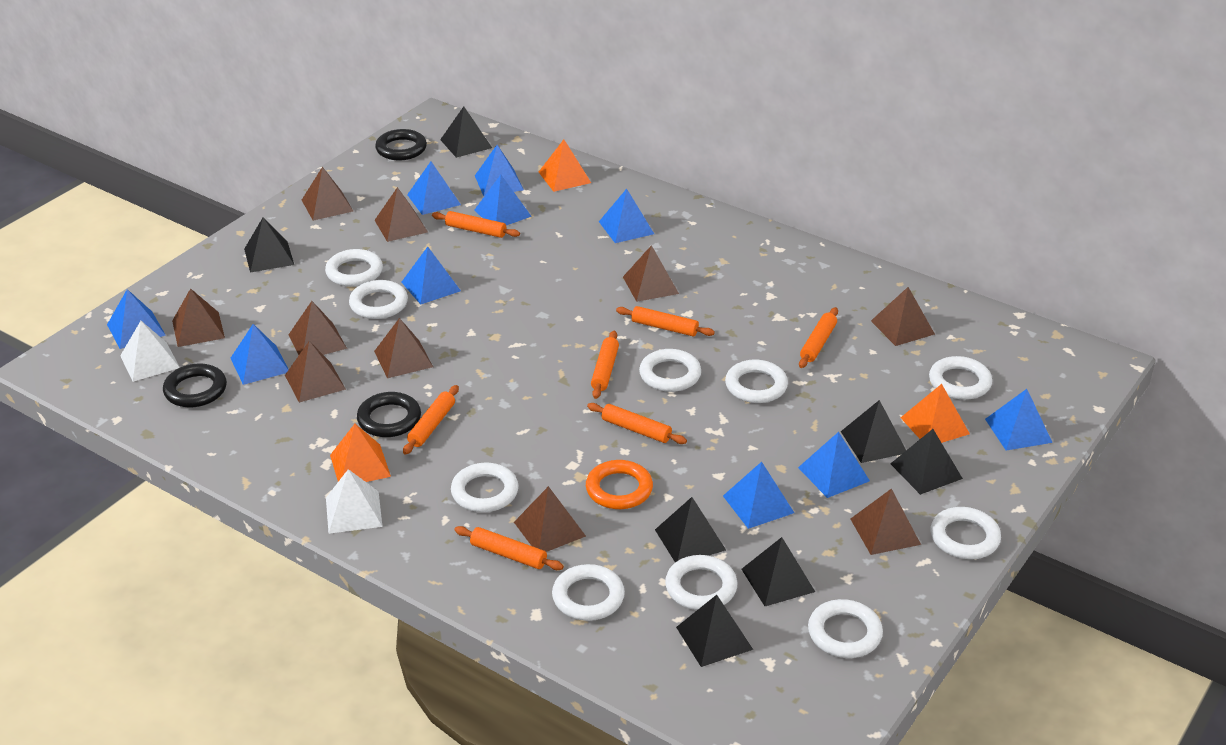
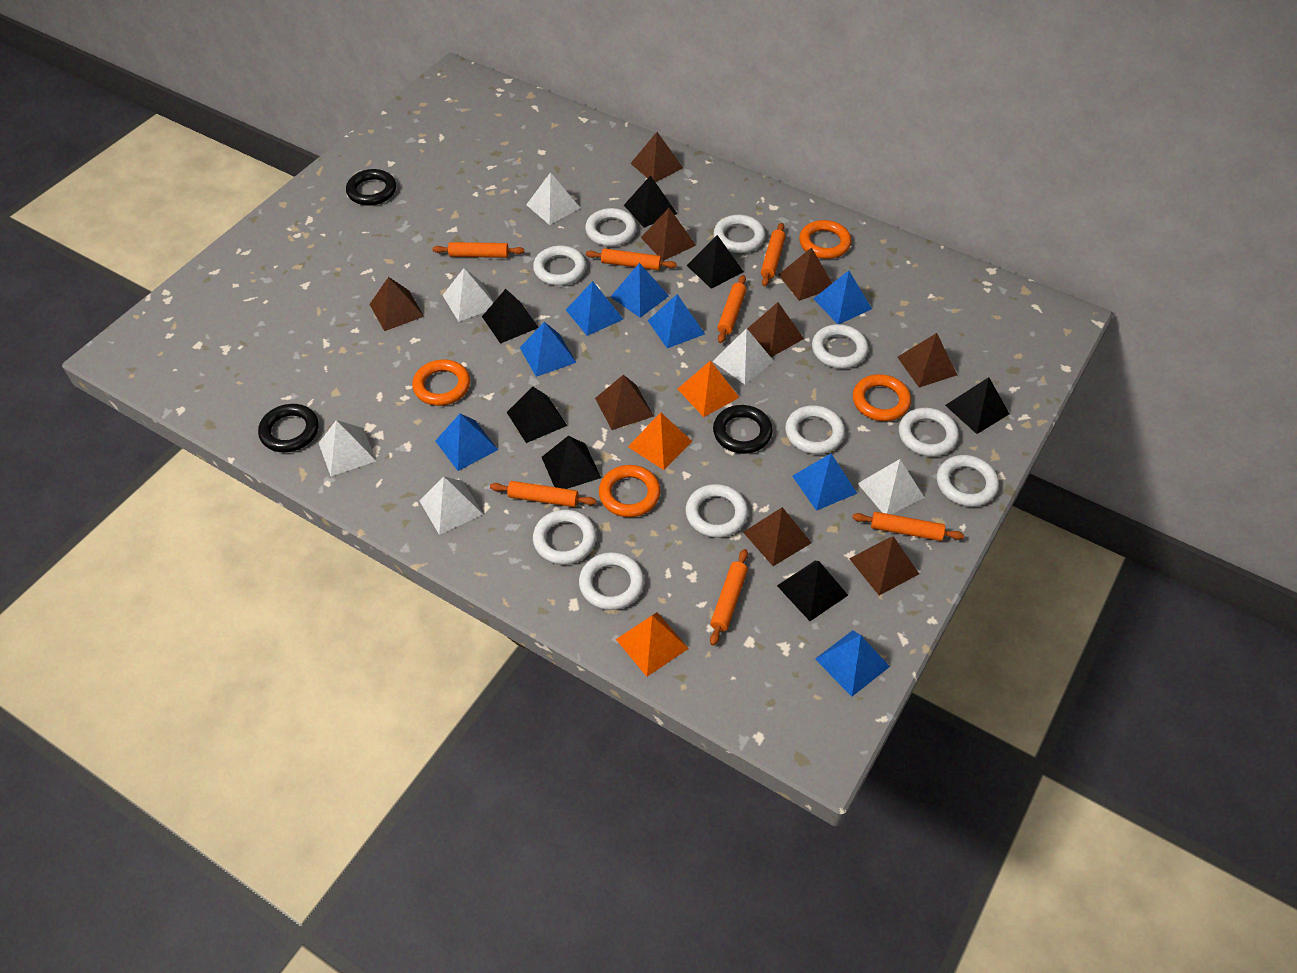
blue pyramid: 10 -> 8
brown pyramid: 10 -> 9
orange ring: 1 -> 4
white pyramid: 2 -> 6

